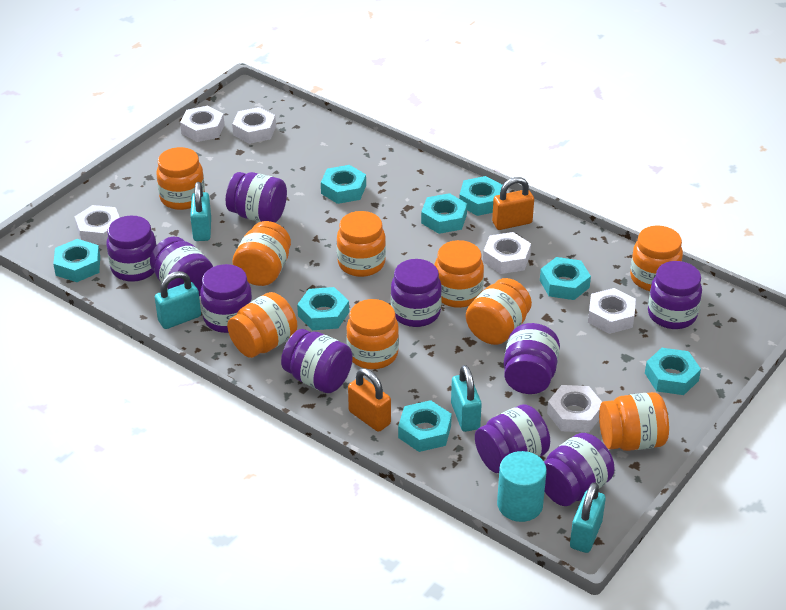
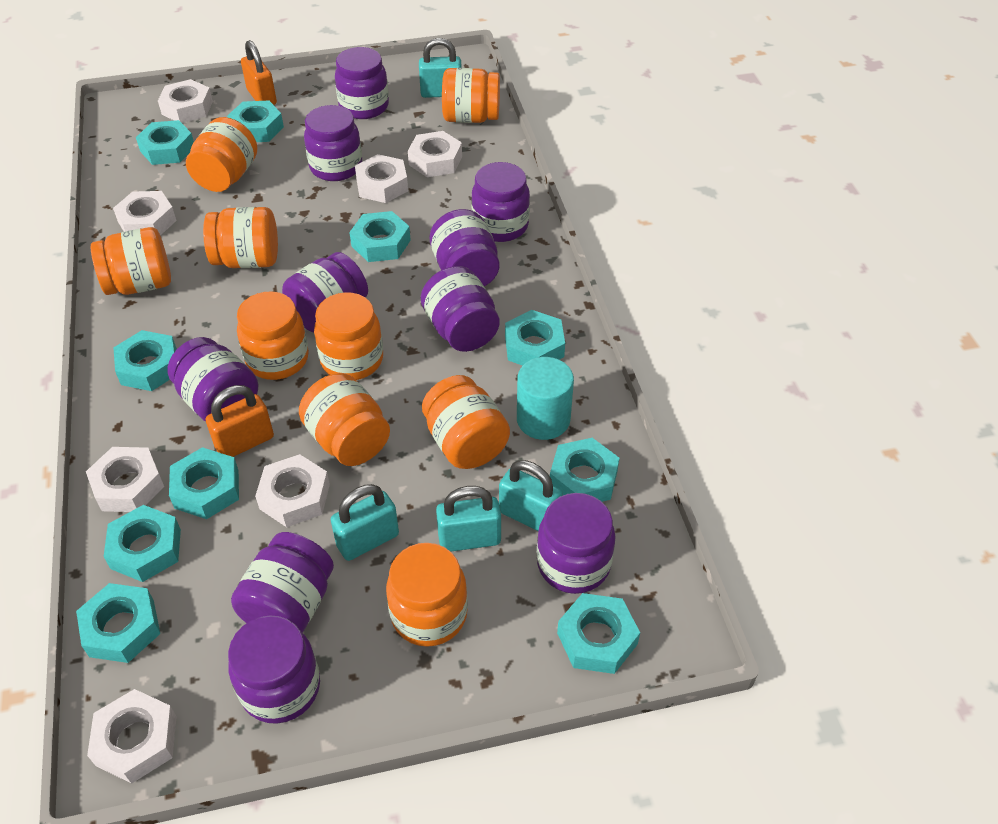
turquoise nut: 8 -> 10
white nut: 6 -> 7

